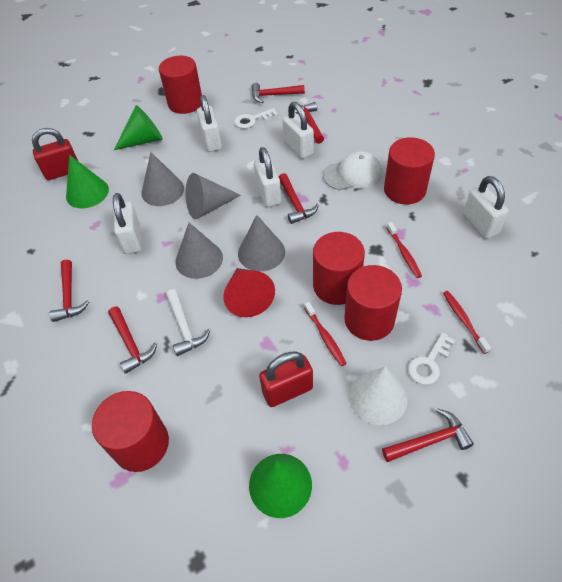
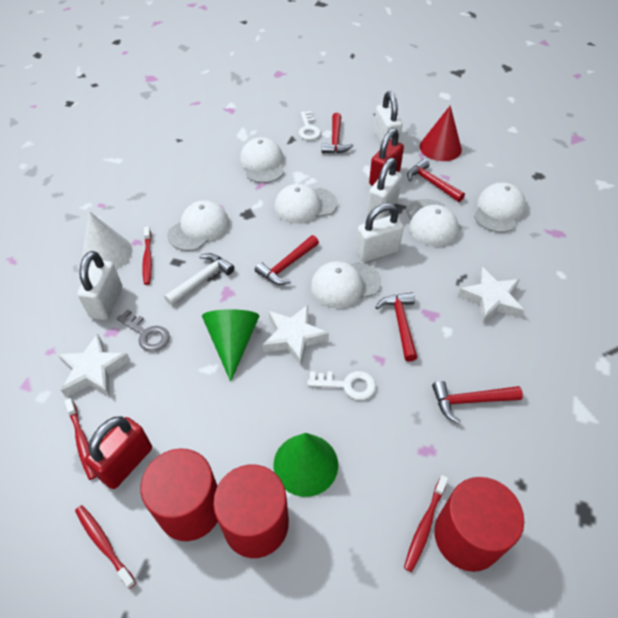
green cone: 3 -> 2
grey cone: 4 -> 0
grey key: 0 -> 1
red cylinder: 5 -> 3
red hammer: 6 -> 5
red toothbrush: 3 -> 4
white cap: 1 -> 6
white padlock: 5 -> 4
white star: 0 -> 3

